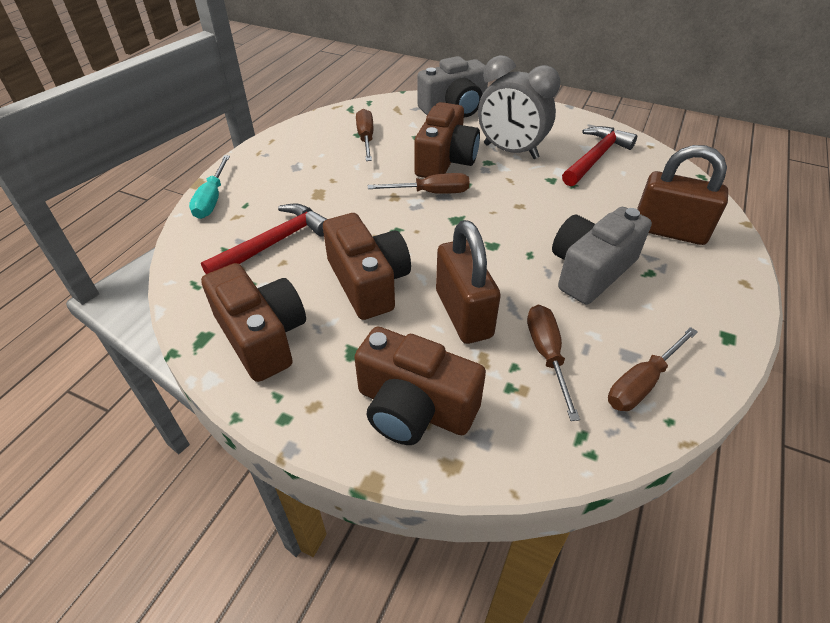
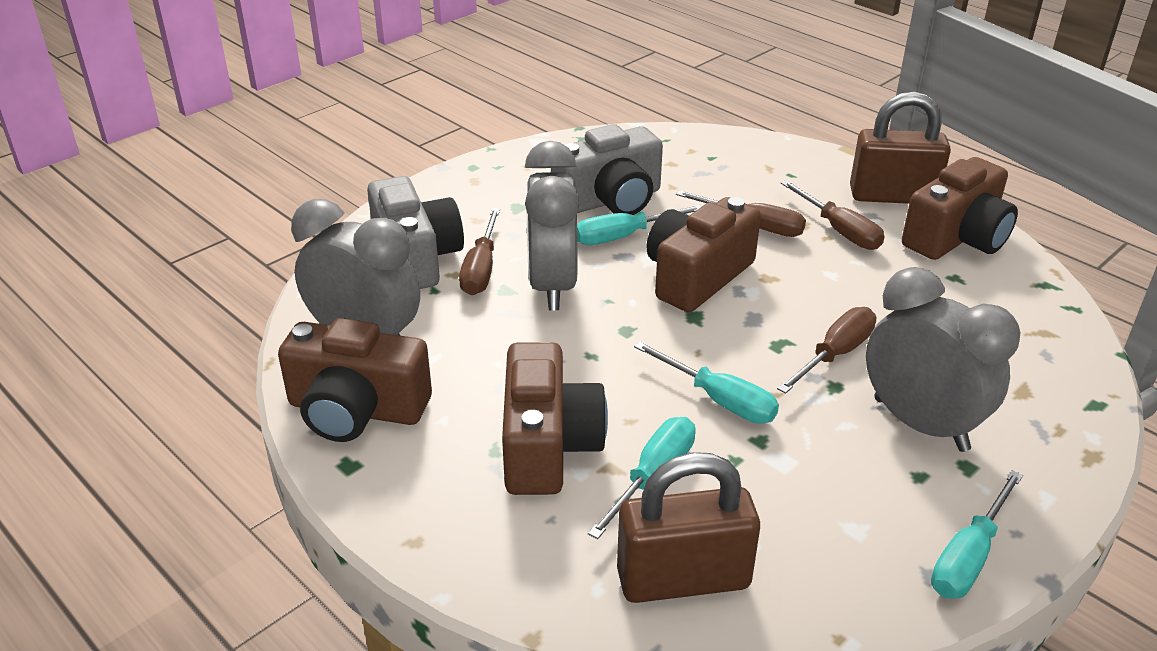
grey clock: 1 -> 3
red hammer: 2 -> 0
turquoise screwdriver: 1 -> 4

